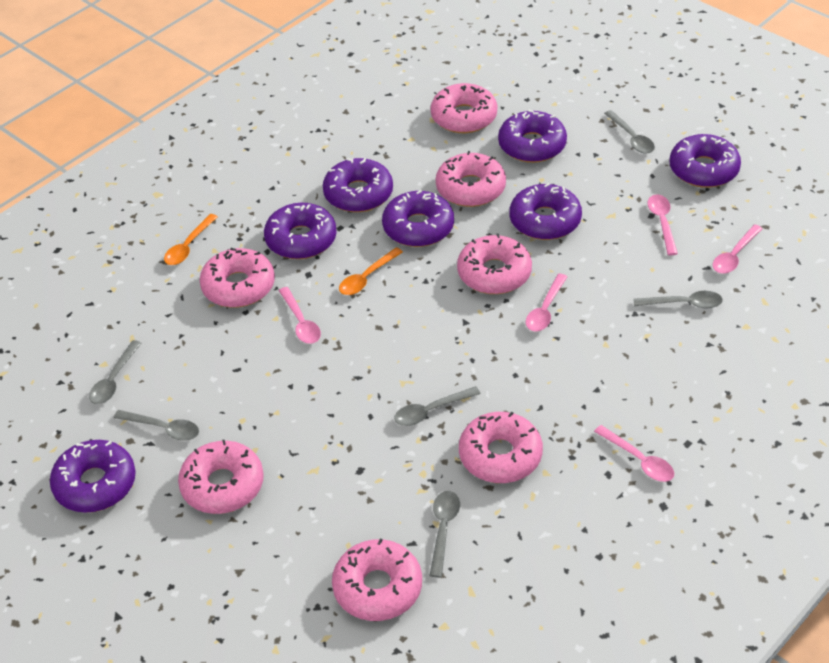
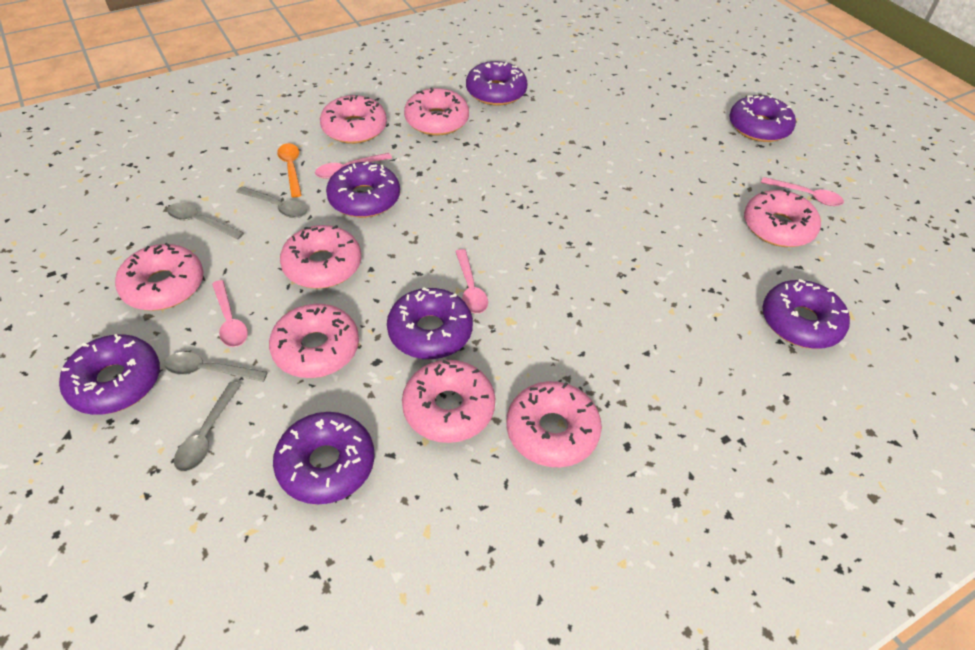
grey spoon: 6 -> 4
orange spoon: 2 -> 1
pink donut: 7 -> 8
pink spoon: 5 -> 4

